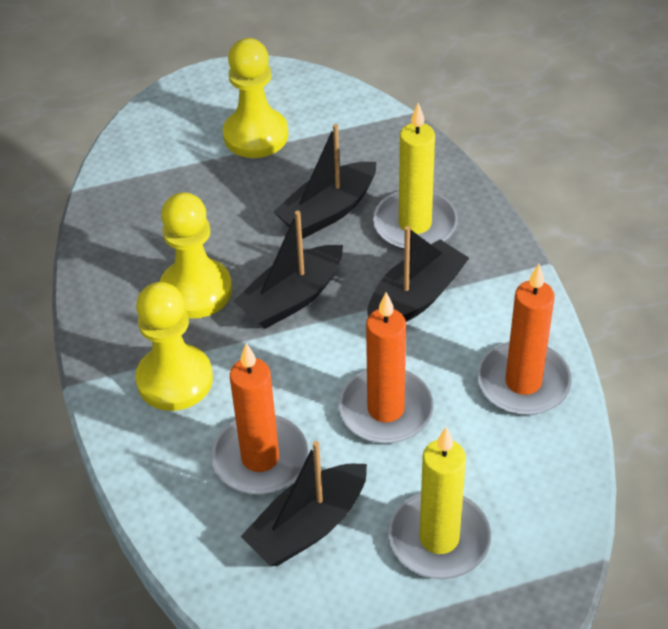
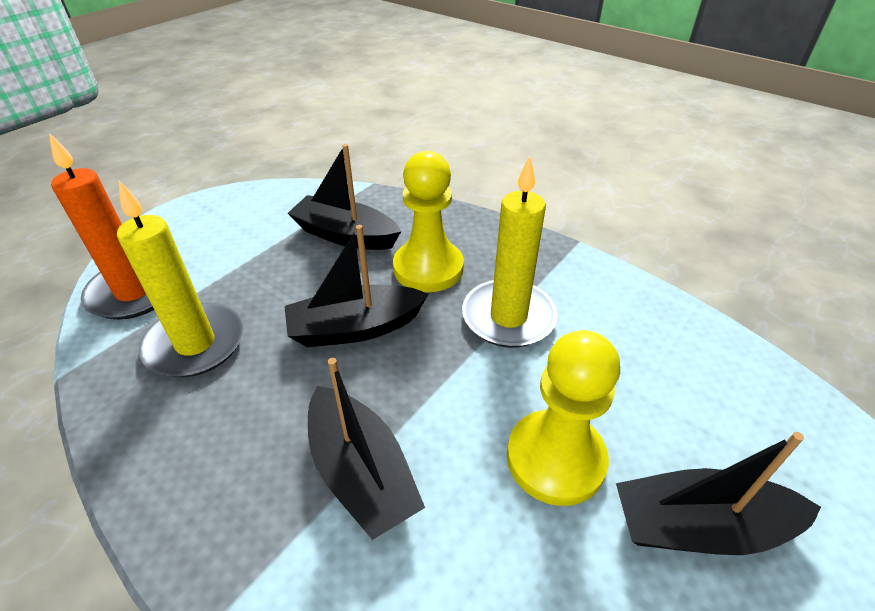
orange candle: 3 -> 1
yellow pawn: 3 -> 2

